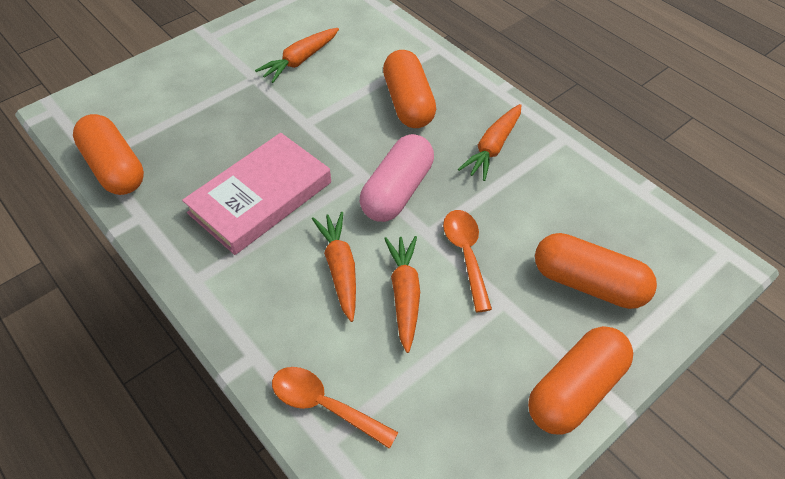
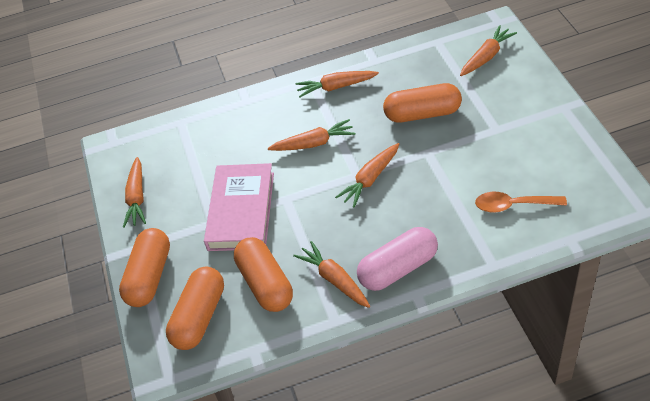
orange carrot: 4 -> 6
orange spoon: 2 -> 1

